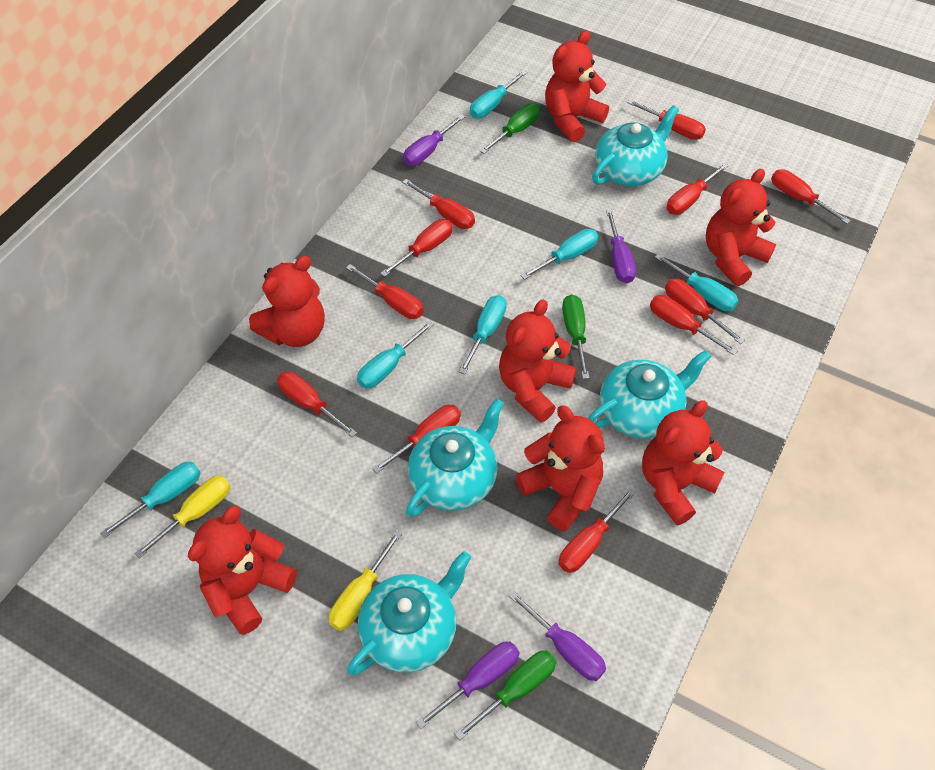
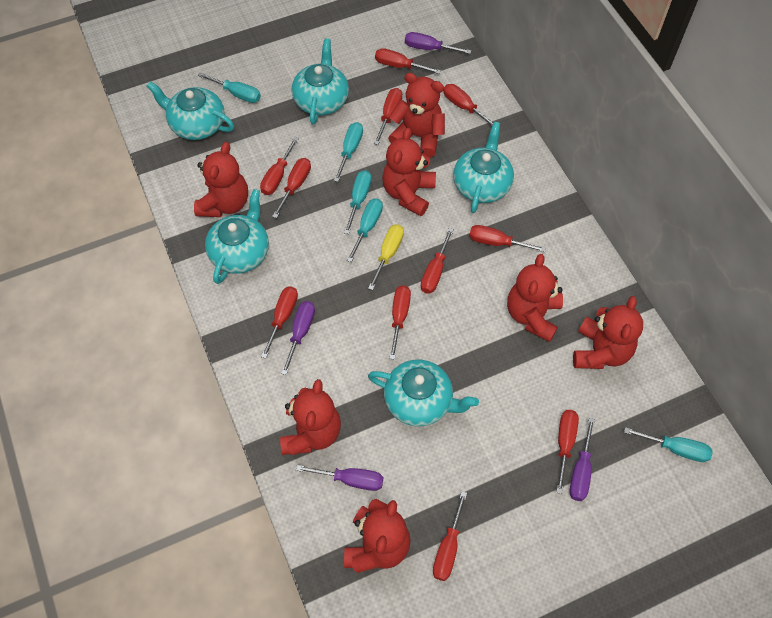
green screwdriver: 3 -> 0
turquoise screwdriver: 6 -> 5
turquoise teapot: 4 -> 5
yellow screwdriver: 2 -> 1

